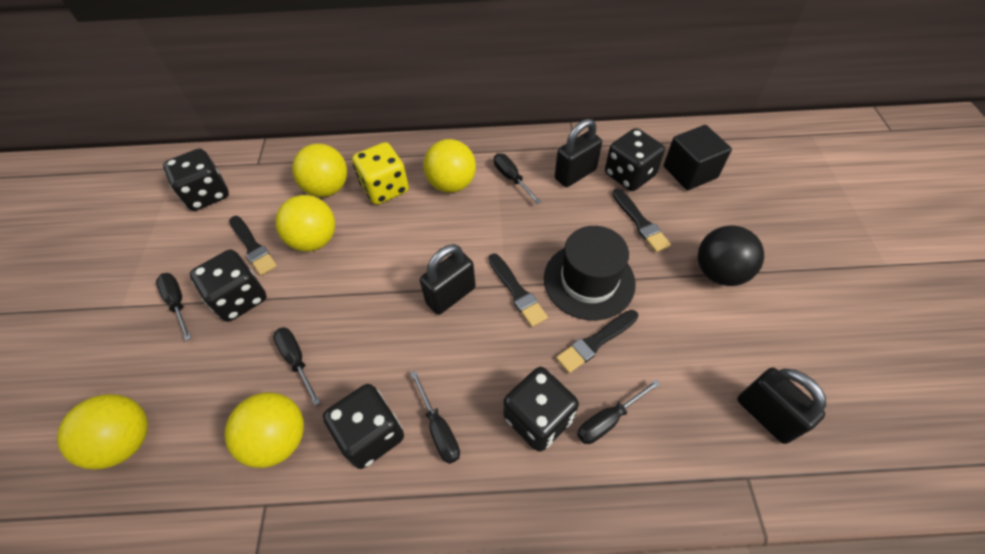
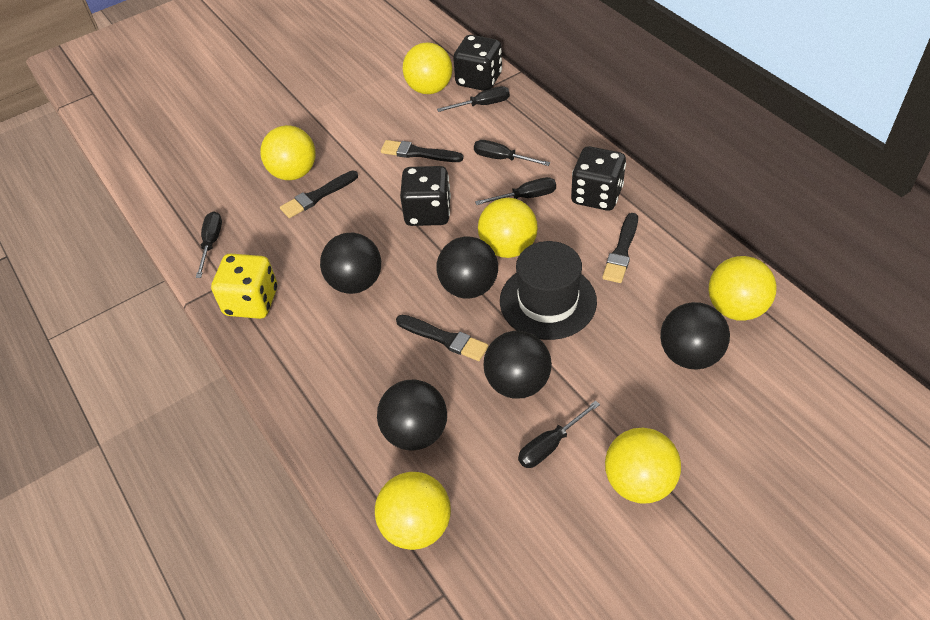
black ball: 1 -> 5
black cube: 1 -> 0
black dice: 5 -> 3
black padlock: 3 -> 0
yellow ball: 5 -> 6

